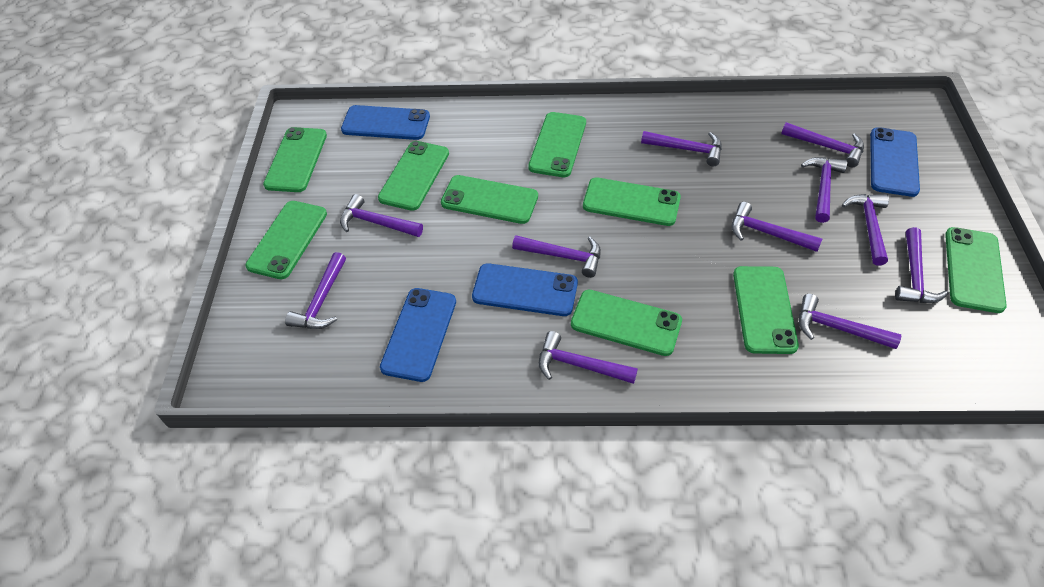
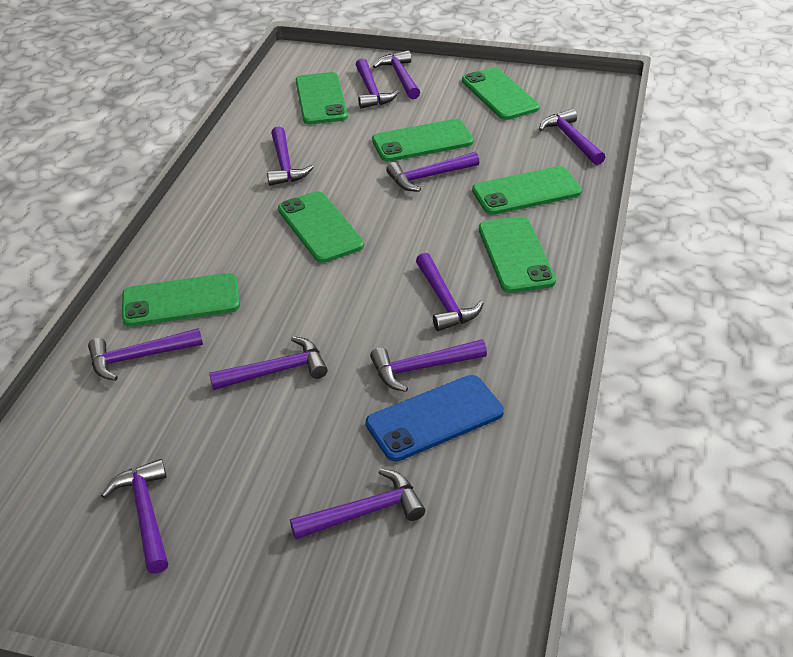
blue phone: 4 -> 1
green phone: 9 -> 7

